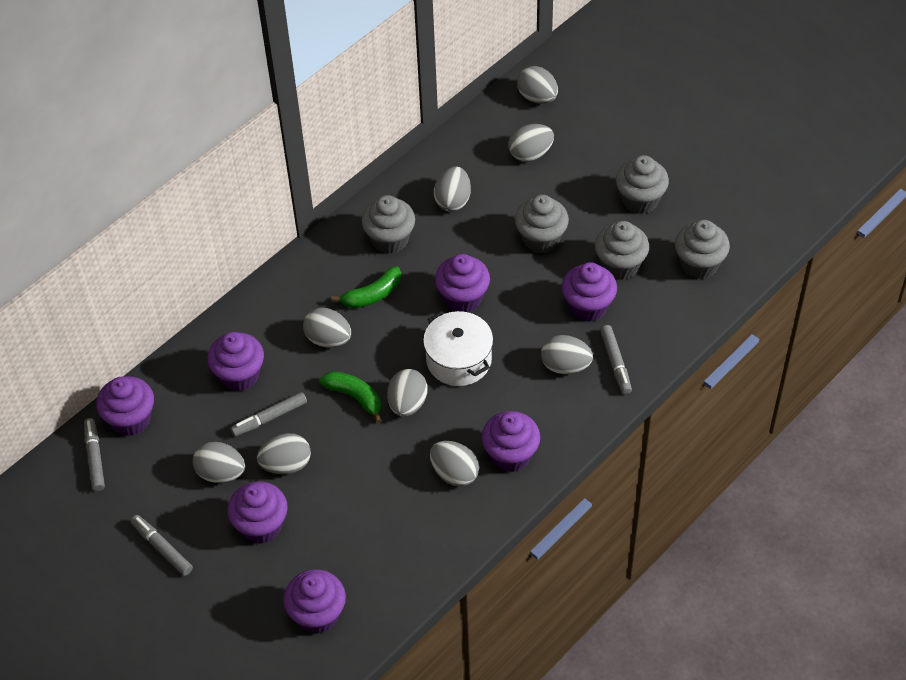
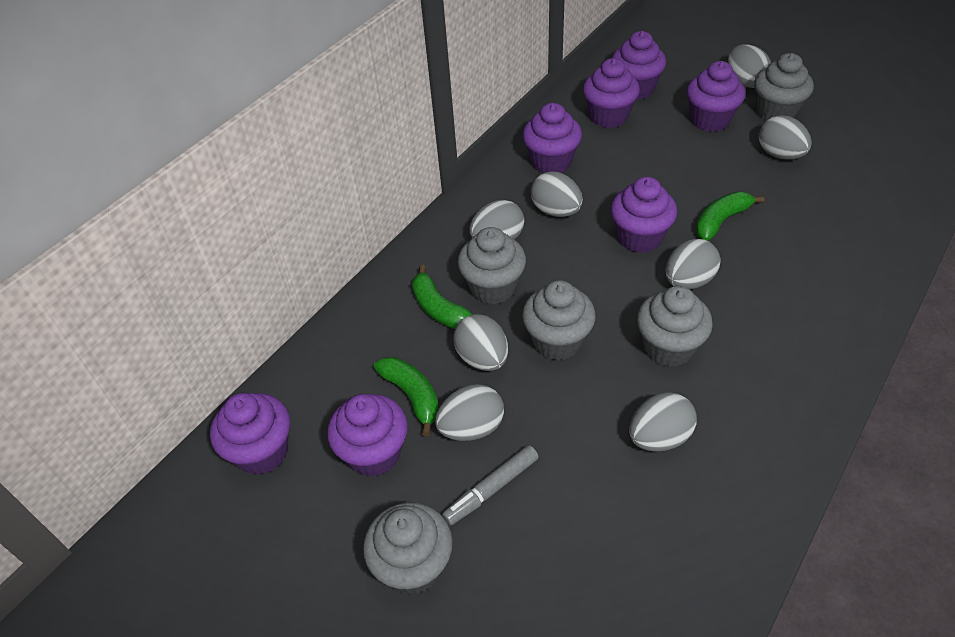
green banana: 2 -> 3
grey egg: 9 -> 8
grey marker: 4 -> 1
white pot: 1 -> 0

